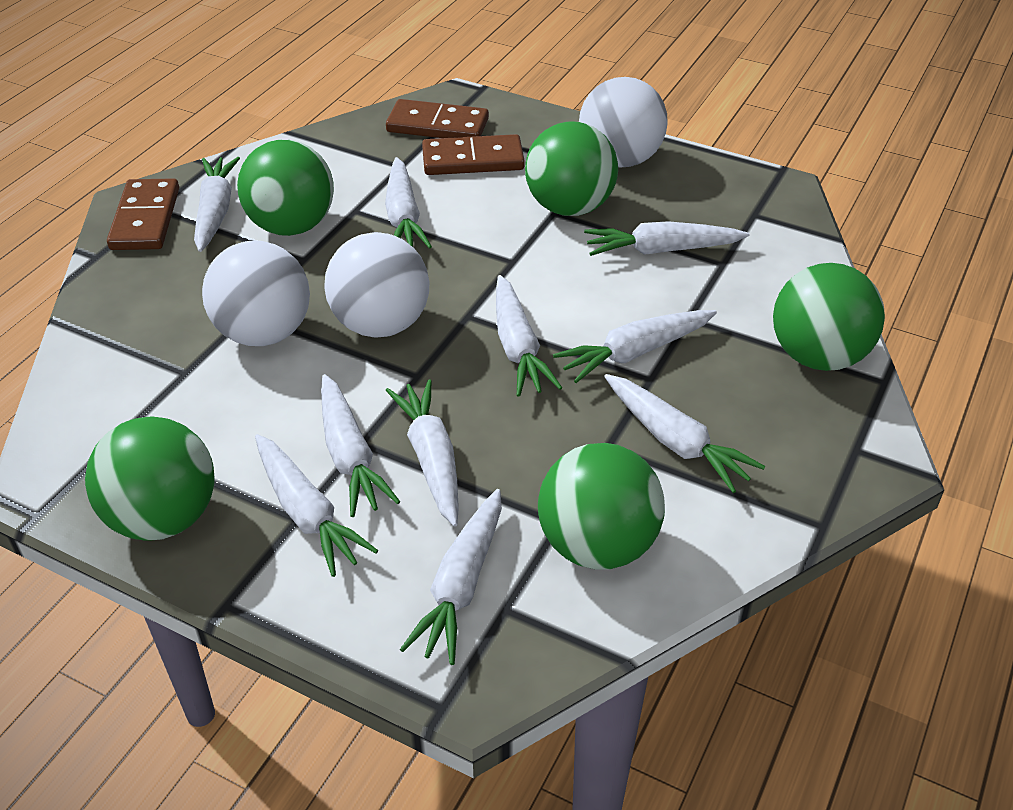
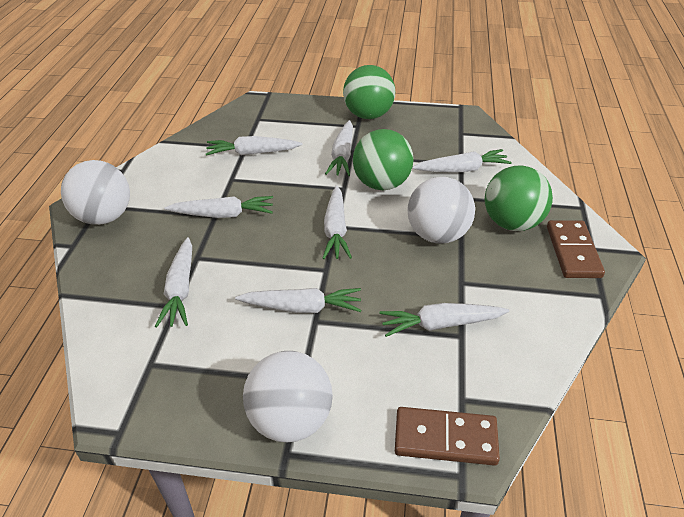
brown domino: 3 -> 2
green ball: 5 -> 3
white carrot: 10 -> 8

